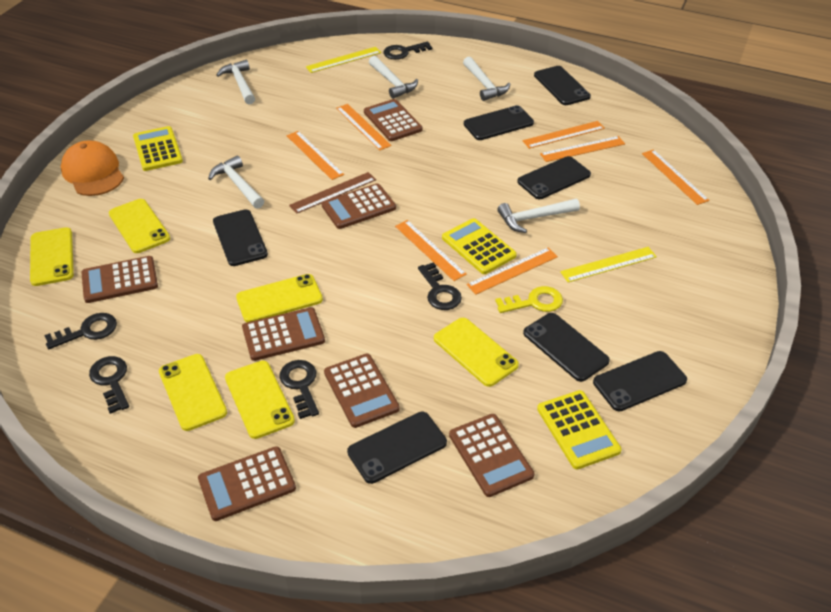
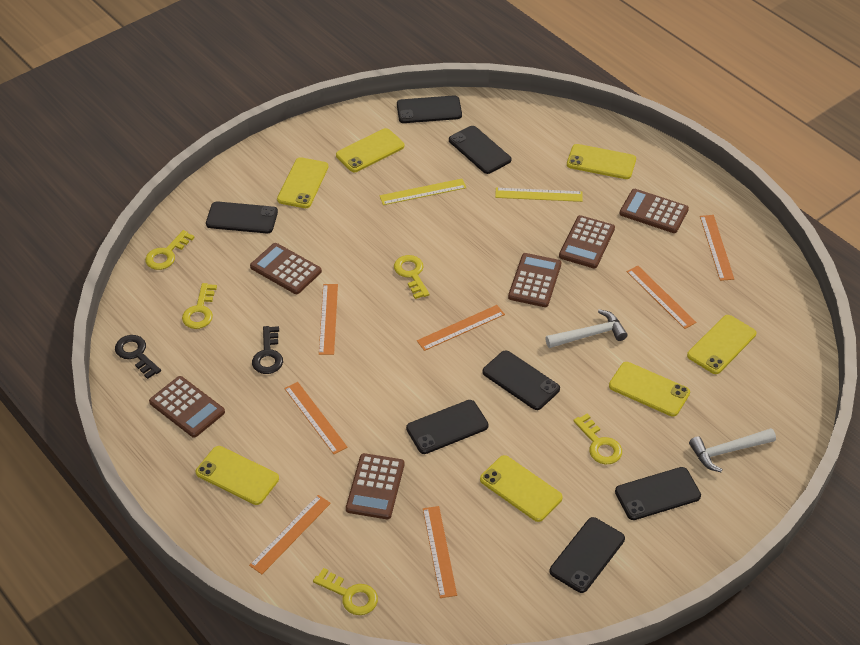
black key: 5 -> 2
brown calculator: 7 -> 6
brown ruler: 1 -> 0
orange cap: 1 -> 0
white hammer: 5 -> 2
yellow calculator: 3 -> 0
yellow key: 1 -> 5
yellow phone: 6 -> 7

